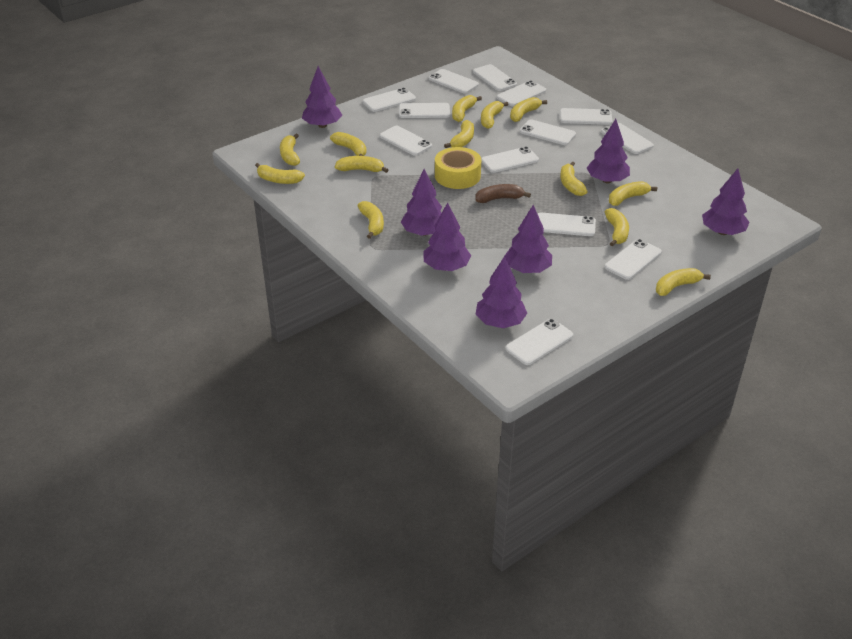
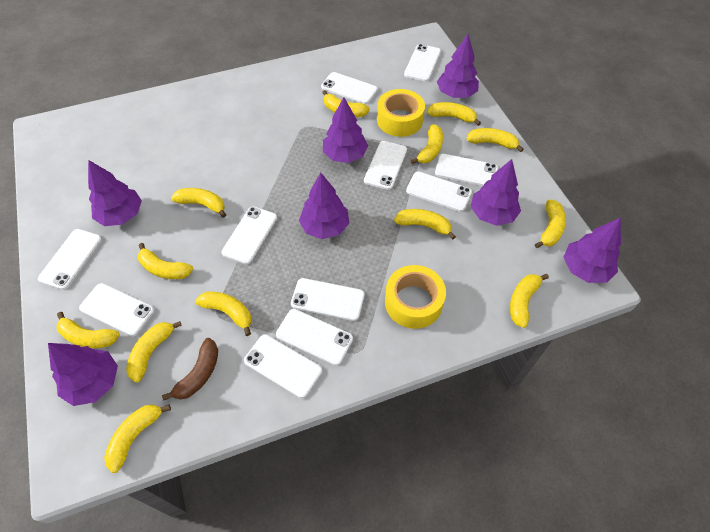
white phone: 13 -> 11
yellow tape: 1 -> 2

